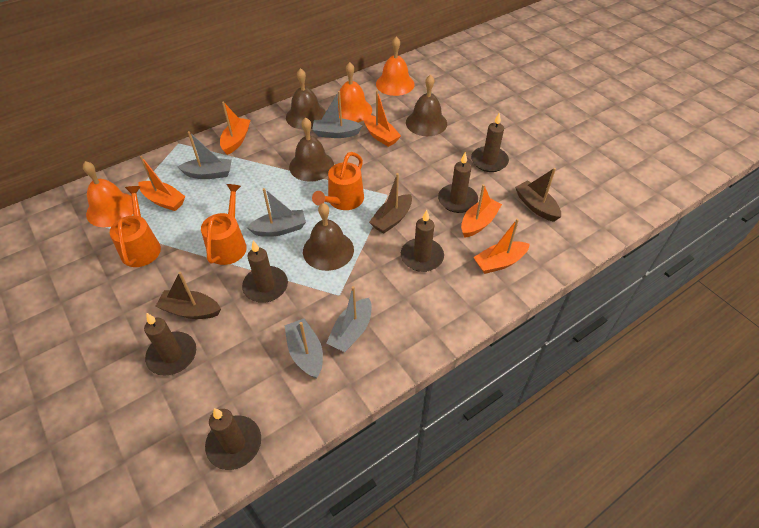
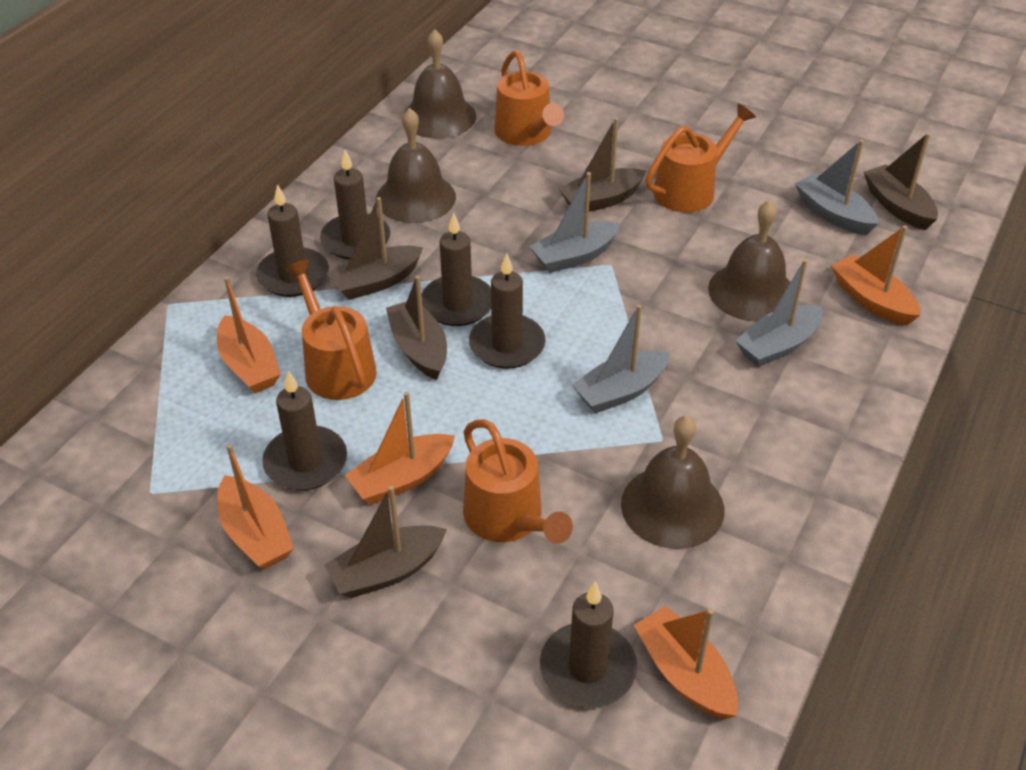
brown boat: 3 -> 5
grey boat: 5 -> 4
orange bell: 3 -> 0
orange watering can: 3 -> 4

